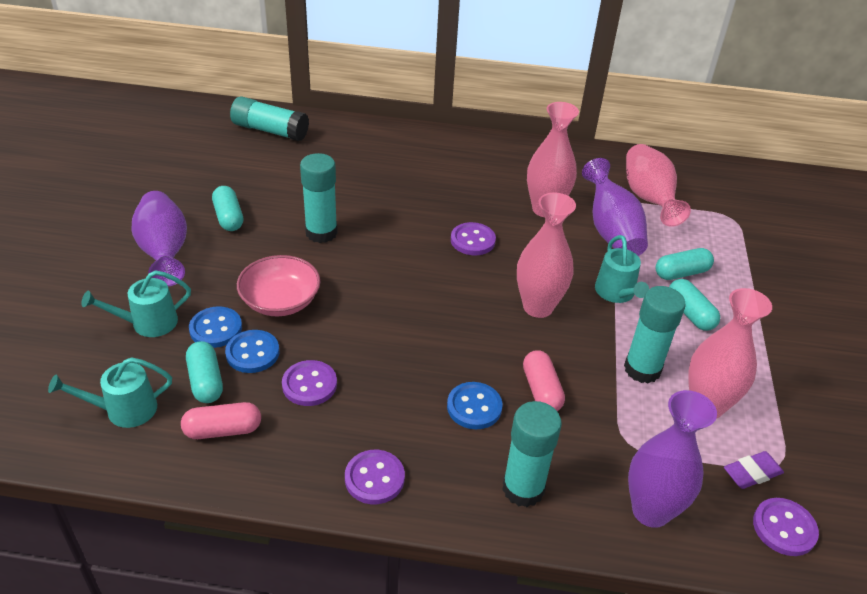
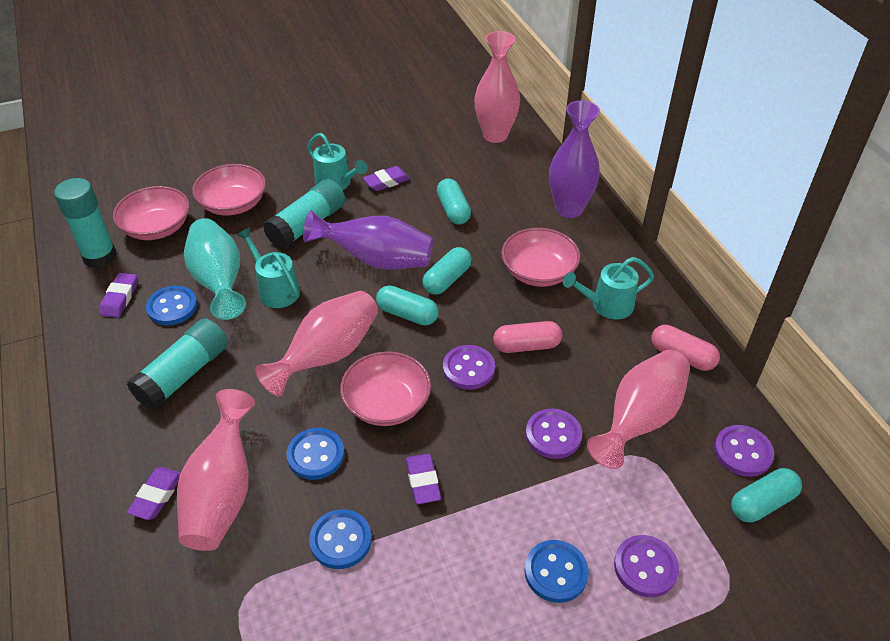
blue button: 3 -> 4
pink bowl: 1 -> 4
purple eraser: 1 -> 4
purple vase: 3 -> 2
turquoise glue stick: 4 -> 3
turquoise vase: 0 -> 1

